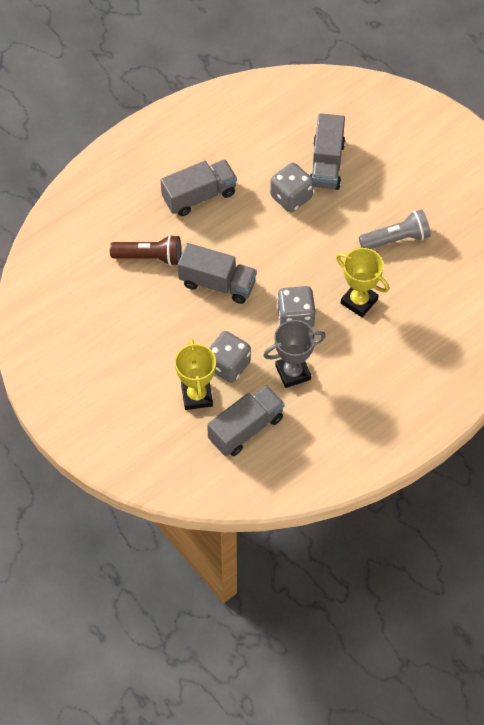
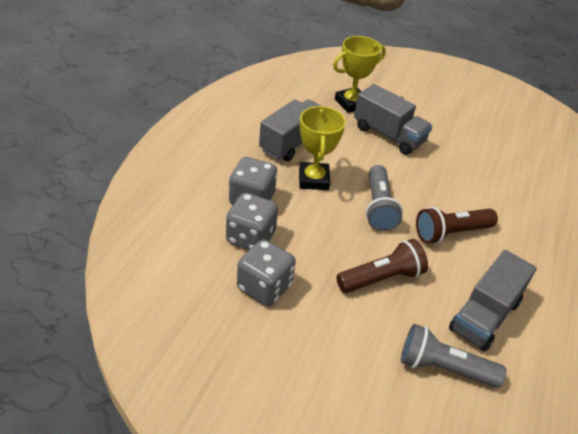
brown flashlight: 1 -> 2
grey flashlight: 1 -> 2
grey trophy: 1 -> 0
grey truck: 4 -> 3

